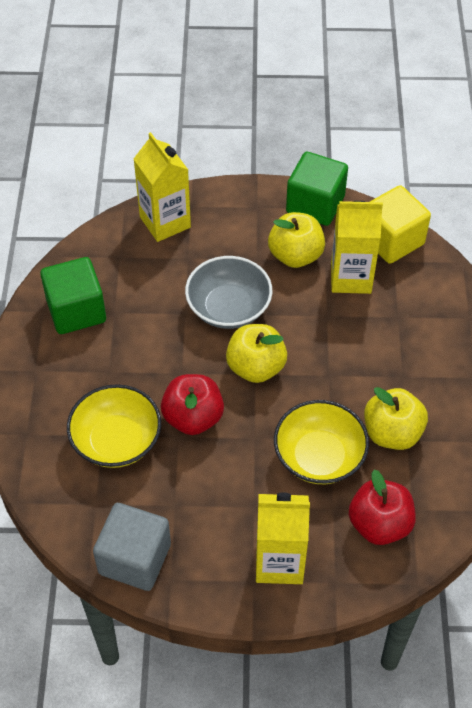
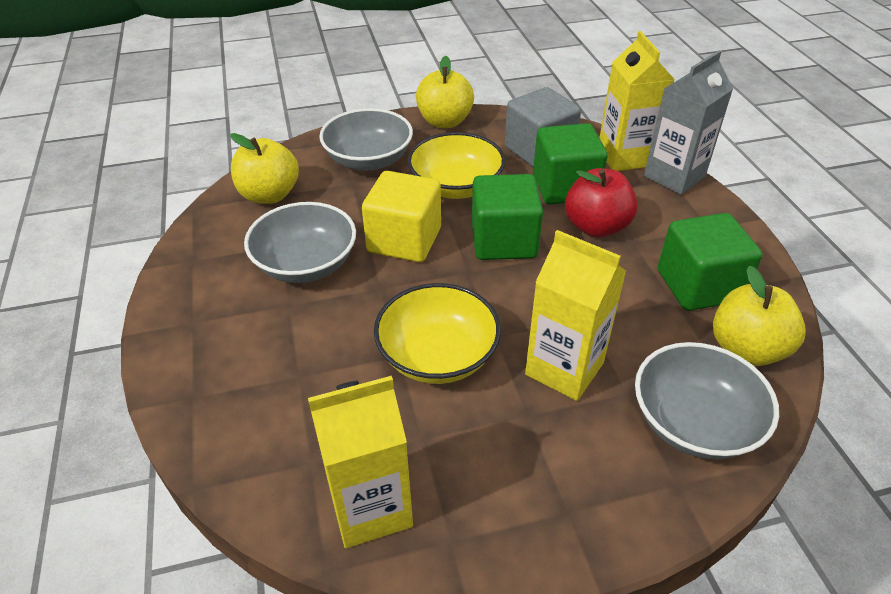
green cube: 2 -> 3
grey bowl: 1 -> 3
grey carton: 0 -> 1
red apple: 2 -> 1

